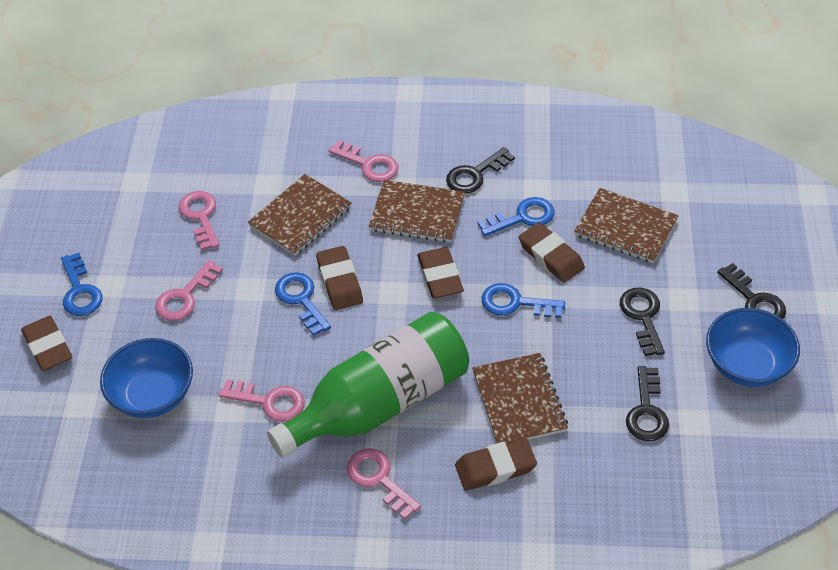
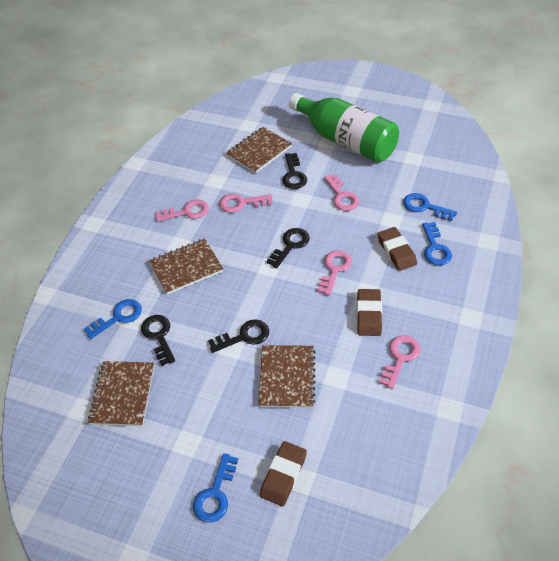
blue bowl: 2 -> 0
brown eraser: 5 -> 3

